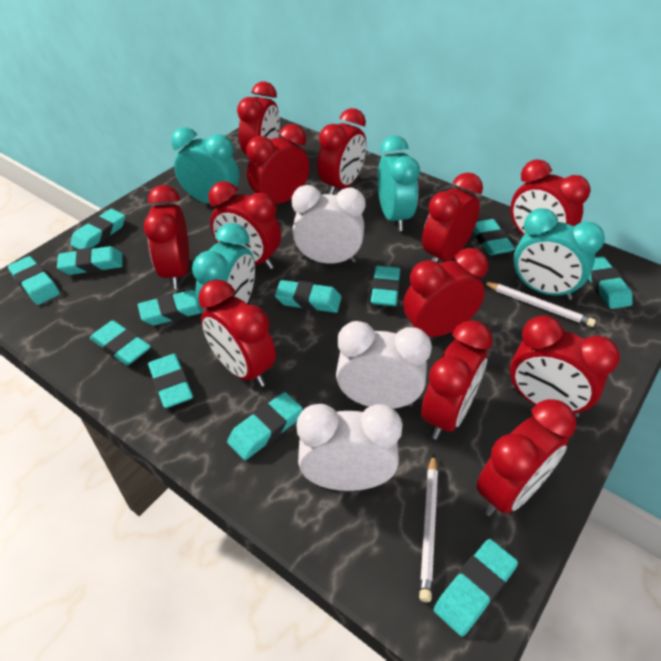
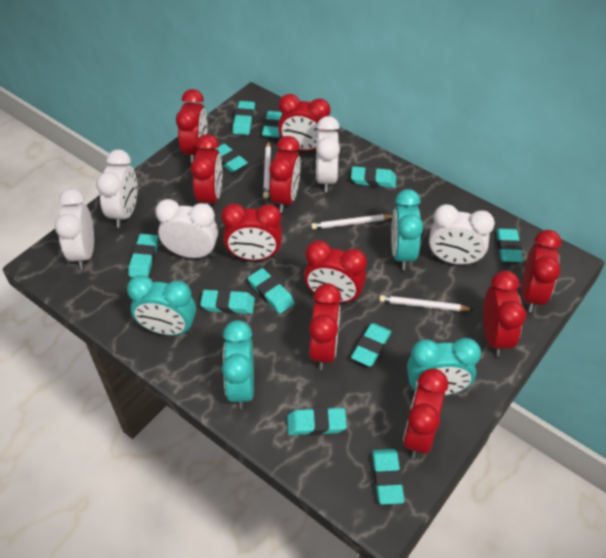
red clock: 12 -> 10
turquoise eraser: 12 -> 11
white clock: 3 -> 5
white pencil: 2 -> 3

